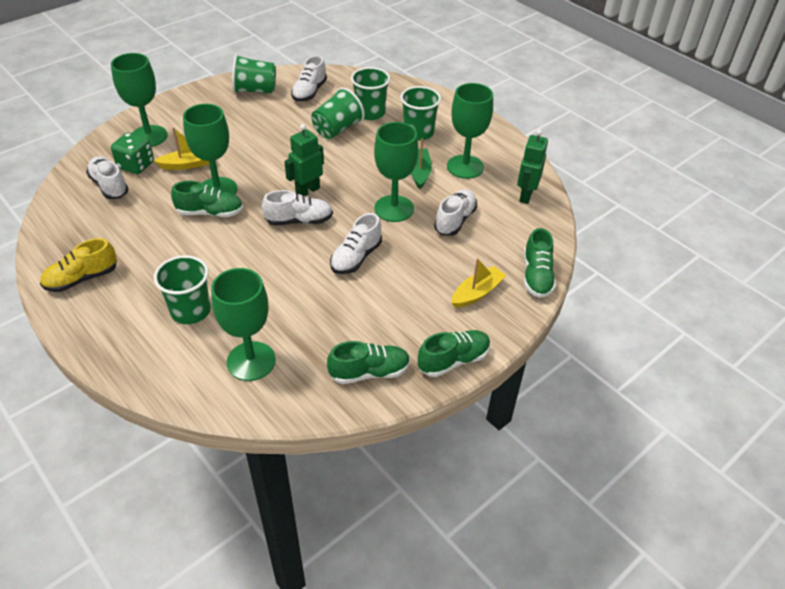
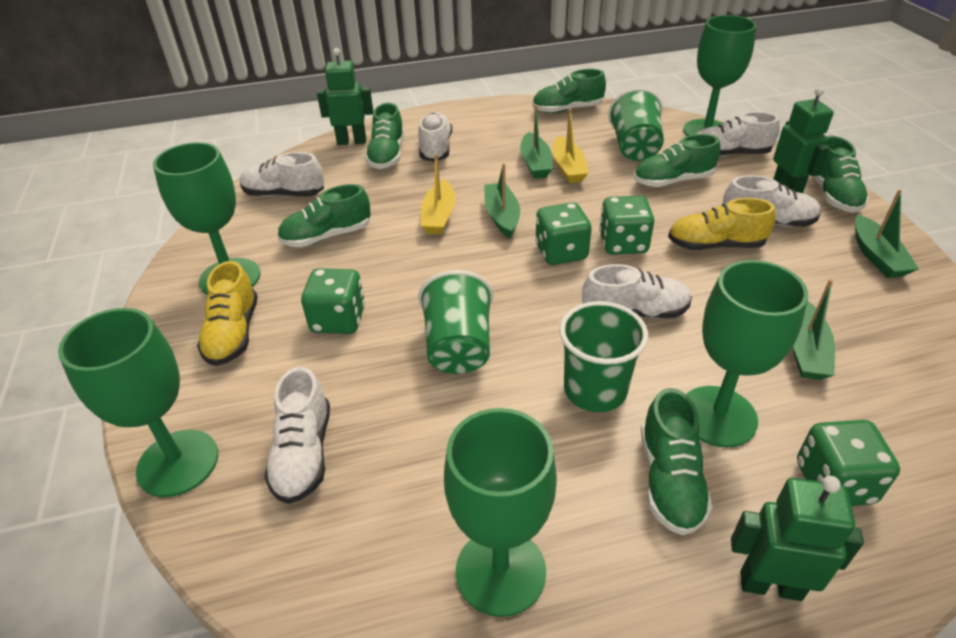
green boat: 1 -> 4
green cup: 5 -> 3
green dice: 1 -> 4
green robot: 2 -> 3
green shoe: 4 -> 6
white shoe: 5 -> 6
yellow shoe: 1 -> 2

